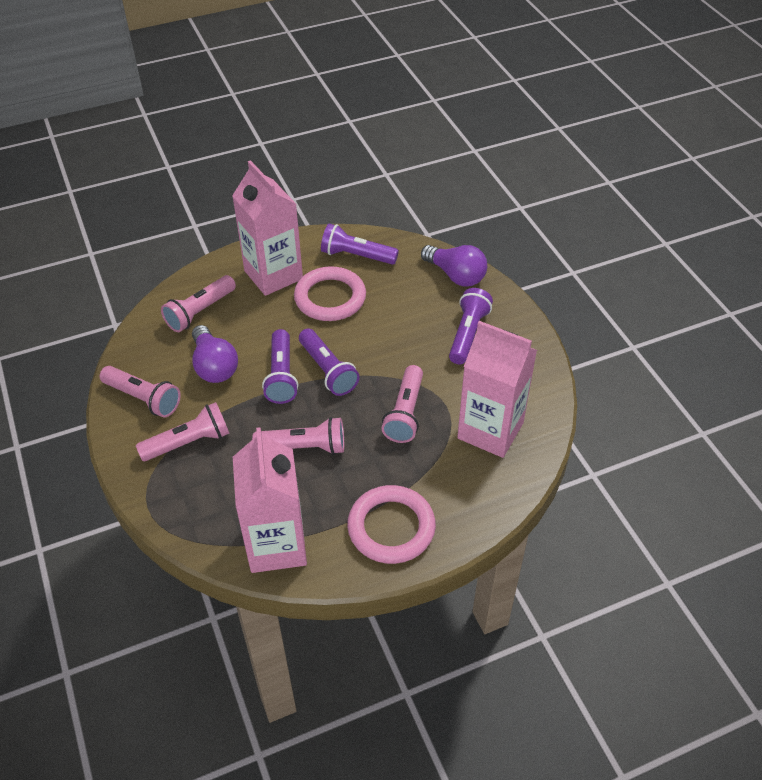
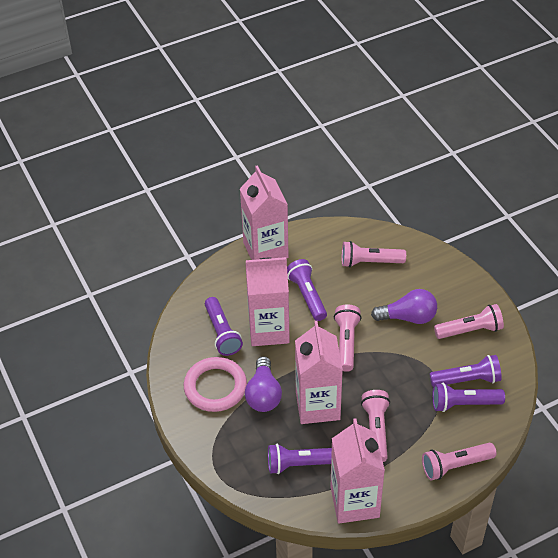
pink carton: 3 -> 4
pink ring: 2 -> 1
purple flashlight: 4 -> 5

